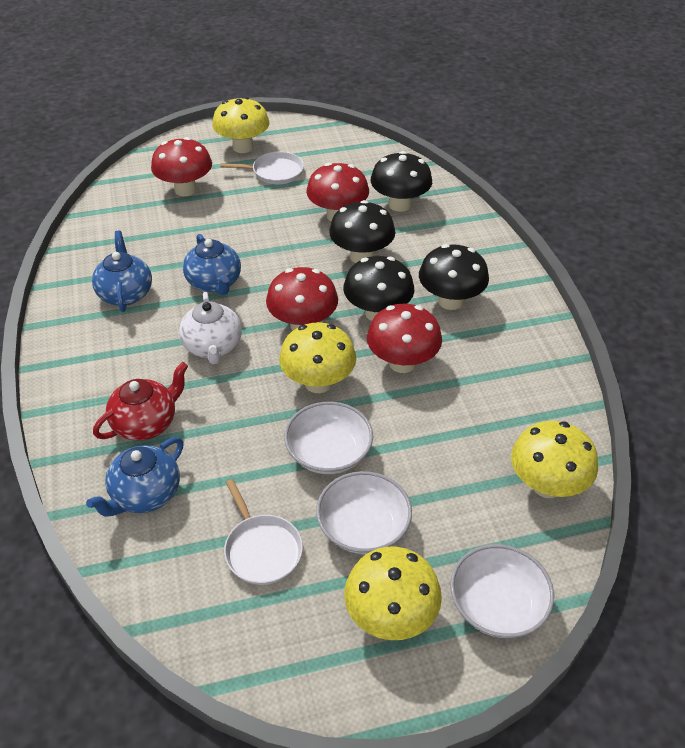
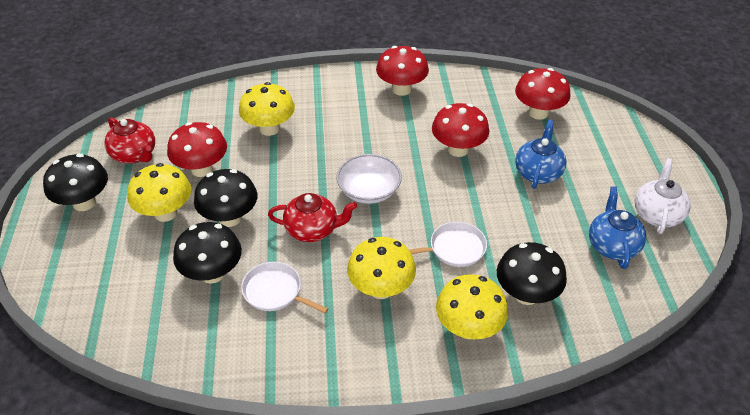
blue teapot: 3 -> 2
red teapot: 1 -> 2
white bowl: 3 -> 1

